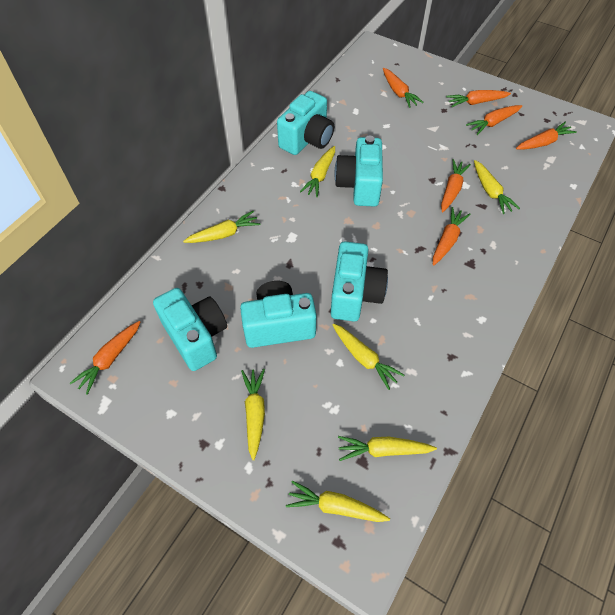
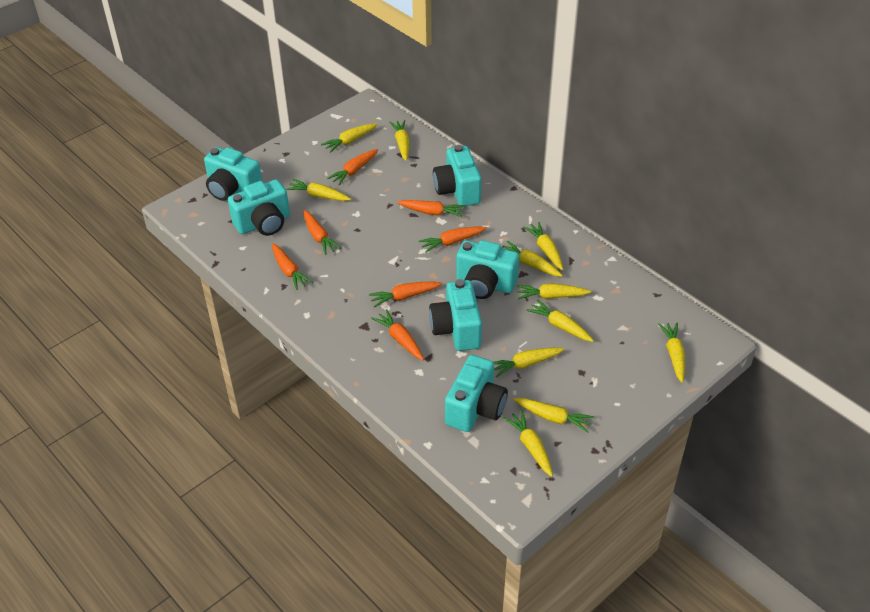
turquoise camera: 5 -> 6
yellow carrot: 7 -> 11

